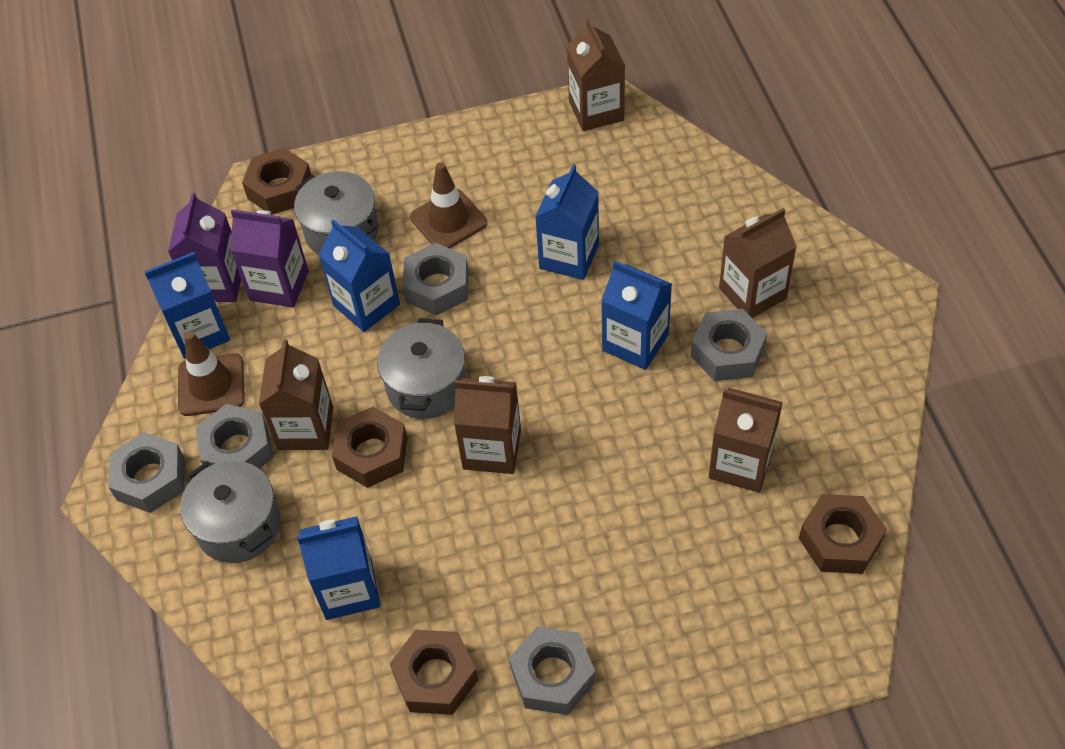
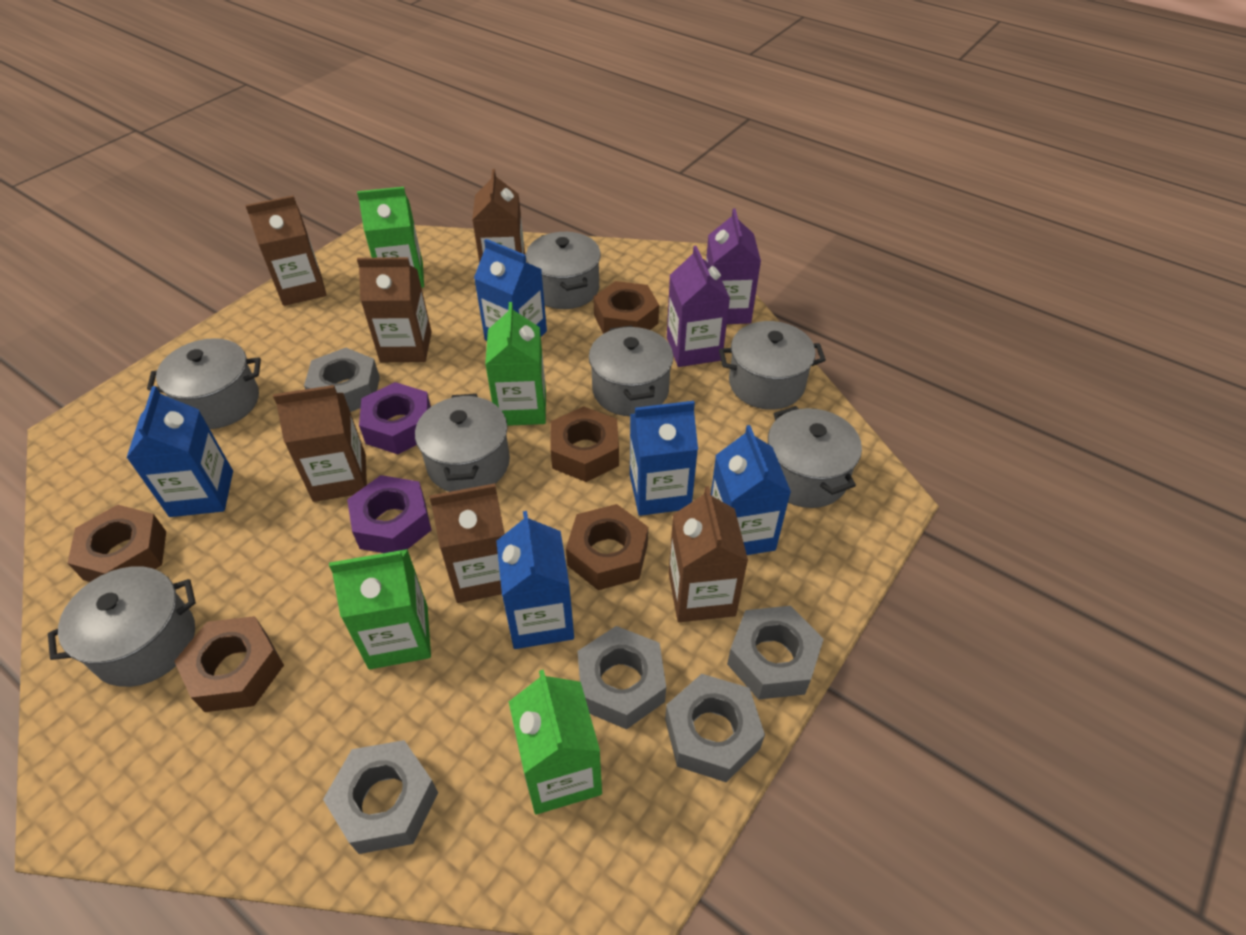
brown carton: 5 -> 6
brown nut: 4 -> 5
brown traffic cone: 2 -> 0
green carton: 0 -> 4
grey pot: 3 -> 7
purple nut: 0 -> 2

